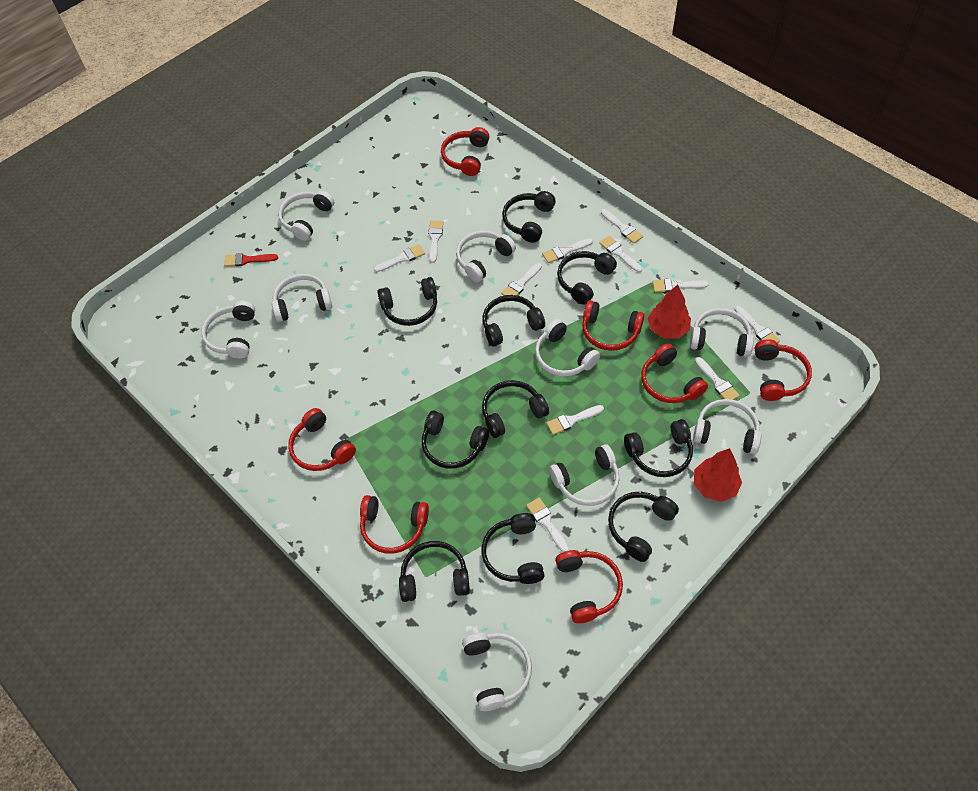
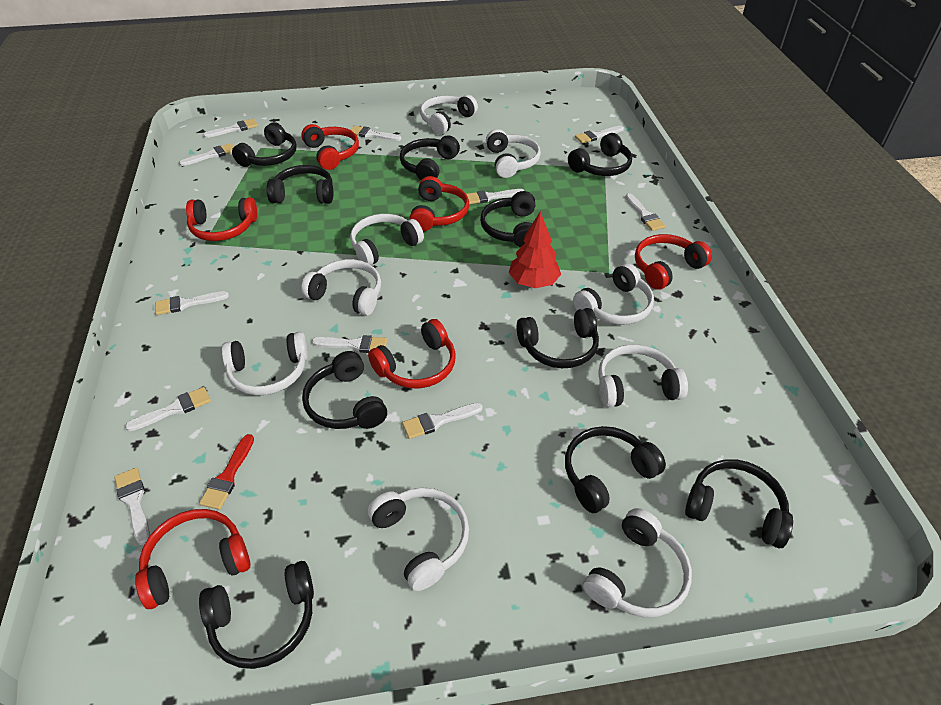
red headphones: 7 -> 6
red tree: 2 -> 1

